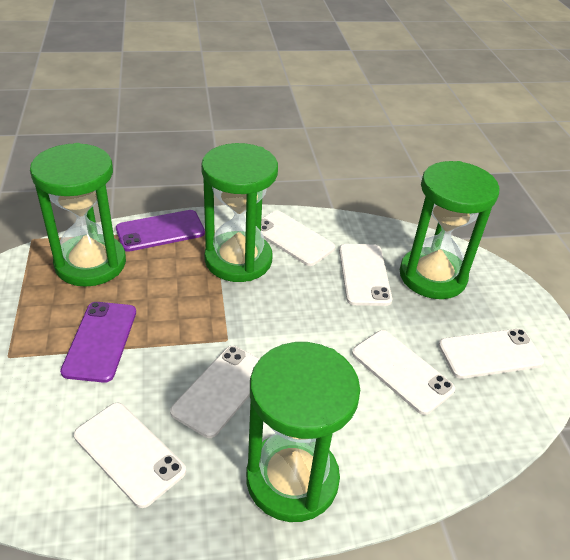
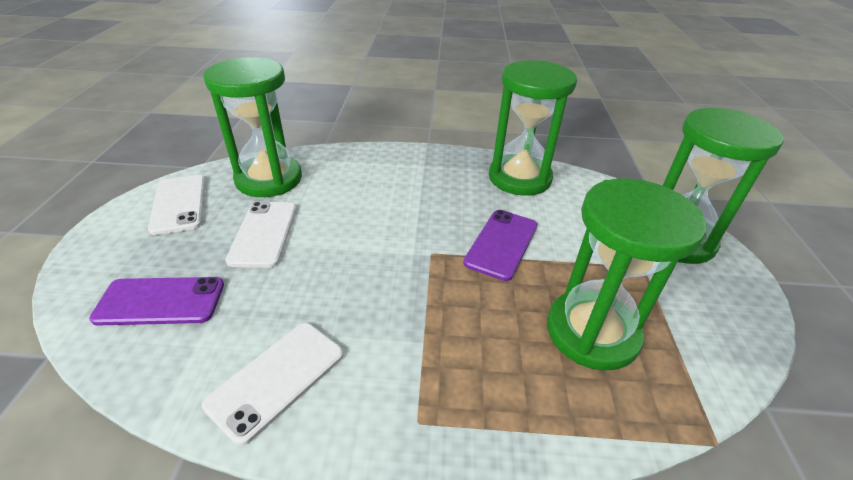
white phone: 6 -> 3

